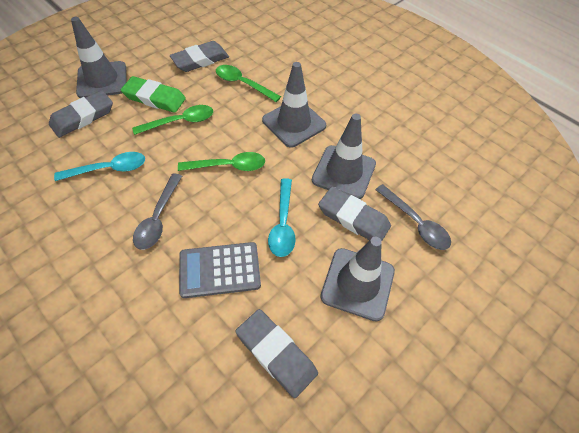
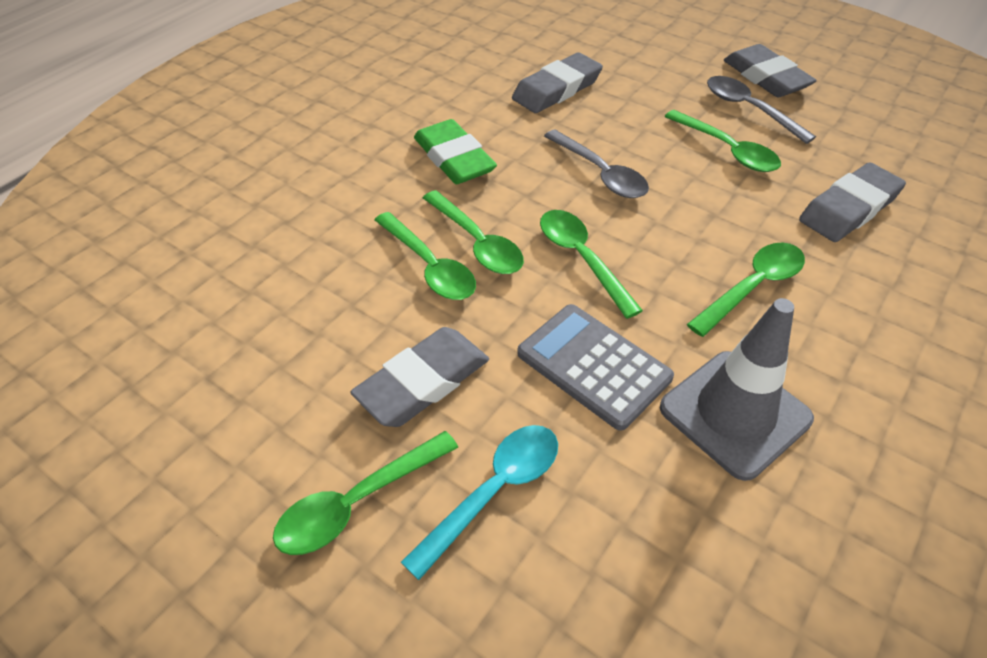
green spoon: 3 -> 6
grey traffic cone: 4 -> 1
turquoise spoon: 2 -> 1

